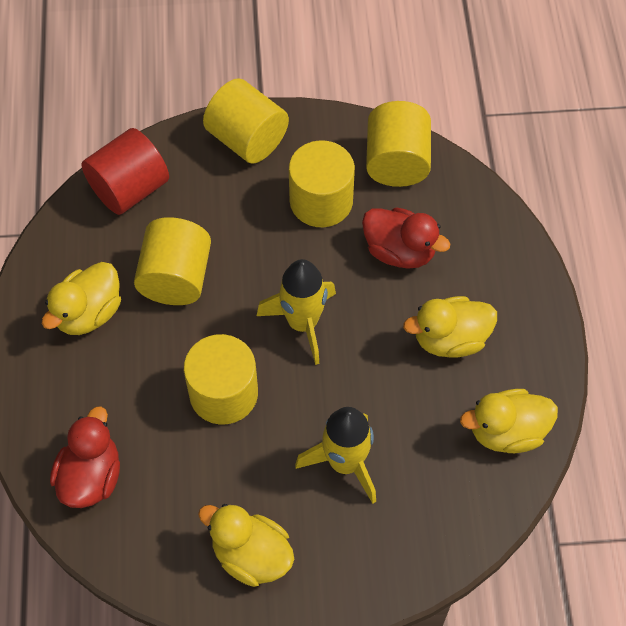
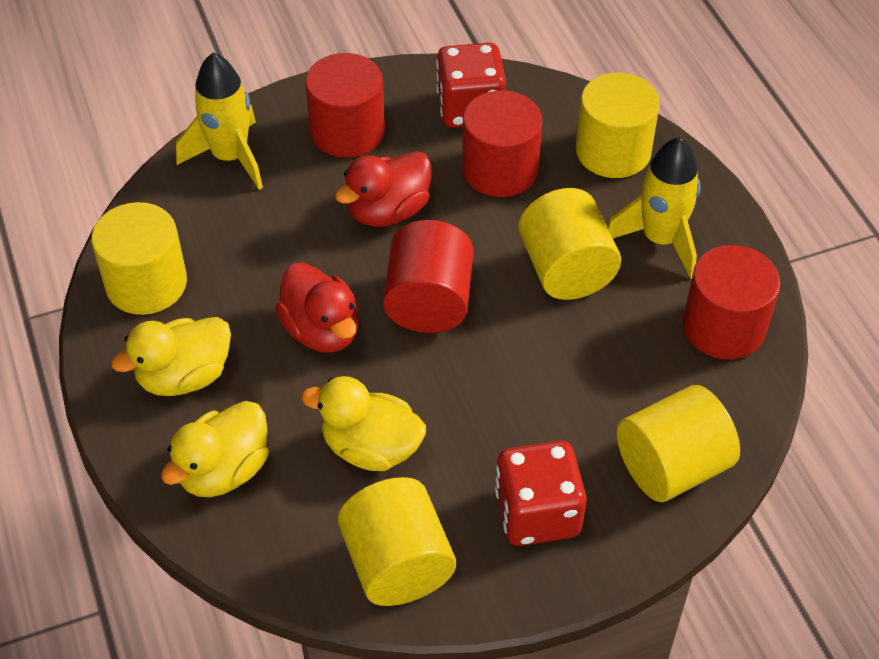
red cylinder: 1 -> 4
red dice: 0 -> 2
yellow duck: 4 -> 3

